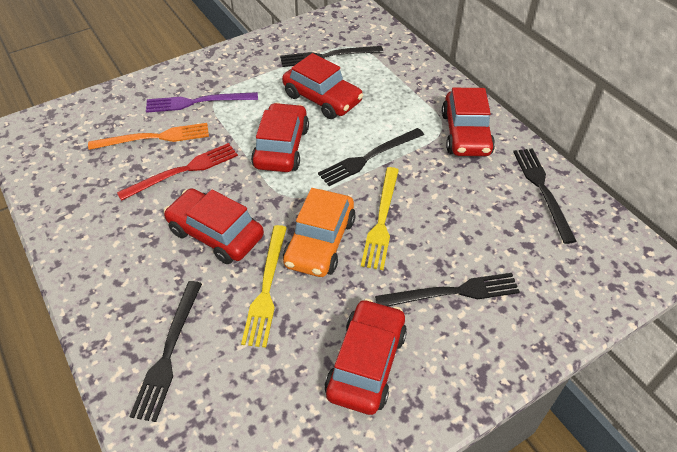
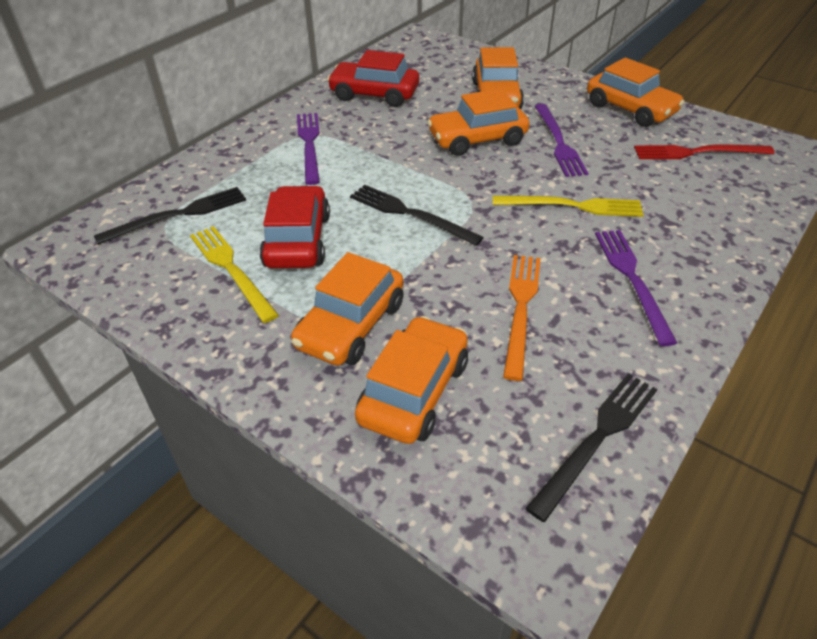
black fork: 5 -> 3
orange car: 1 -> 5
purple fork: 1 -> 3
red car: 5 -> 2

